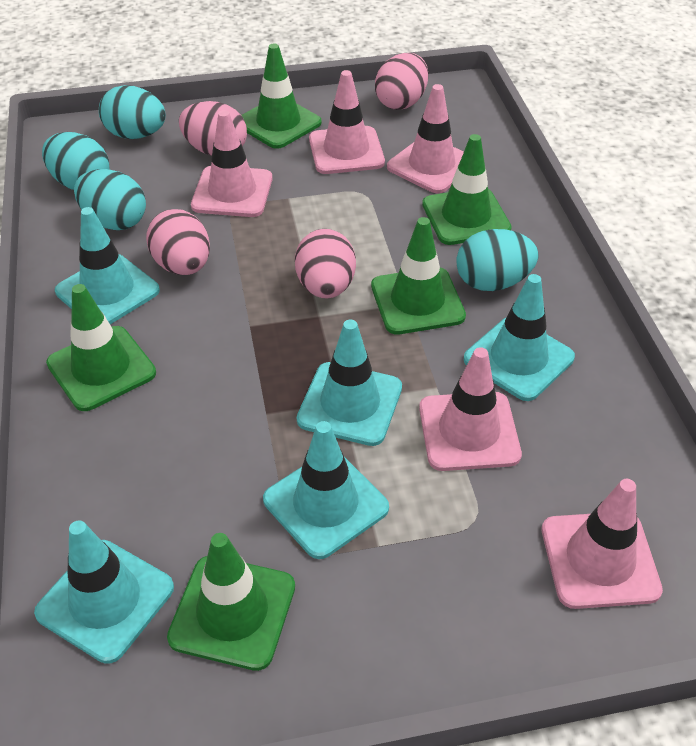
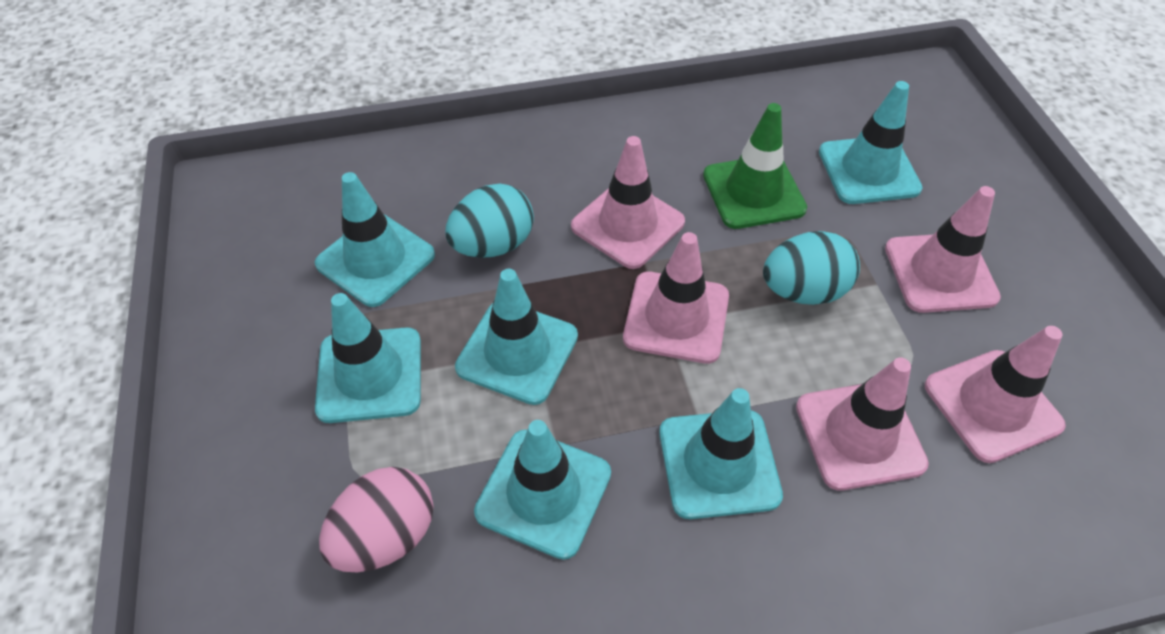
green traffic cone: 5 -> 1
pink egg: 4 -> 1
turquoise egg: 4 -> 2
turquoise traffic cone: 5 -> 6

